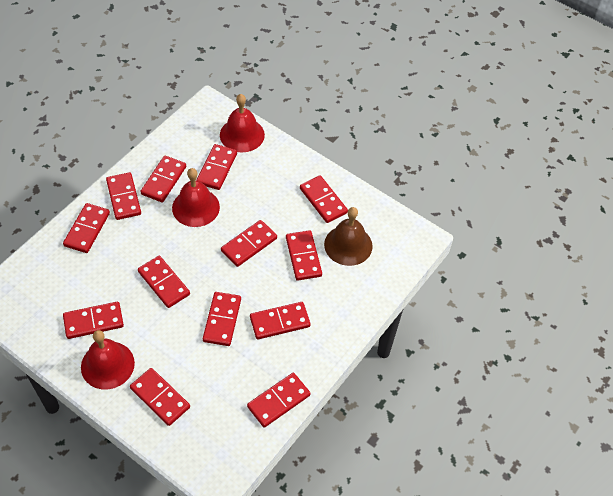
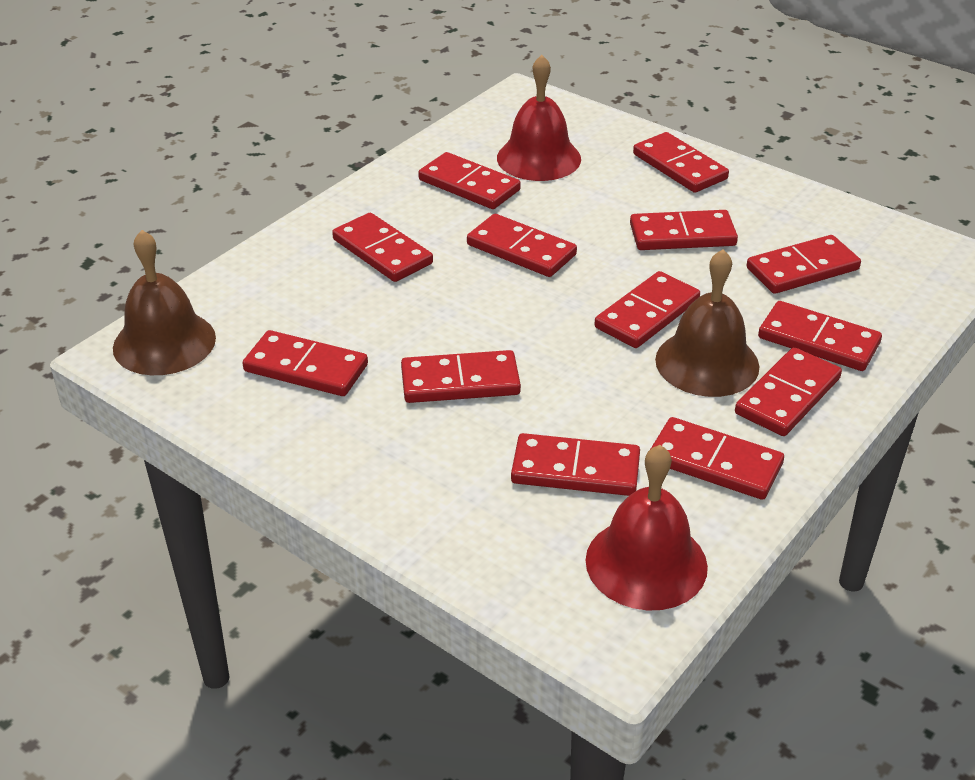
brown bell: 1 -> 2
red bell: 3 -> 2

